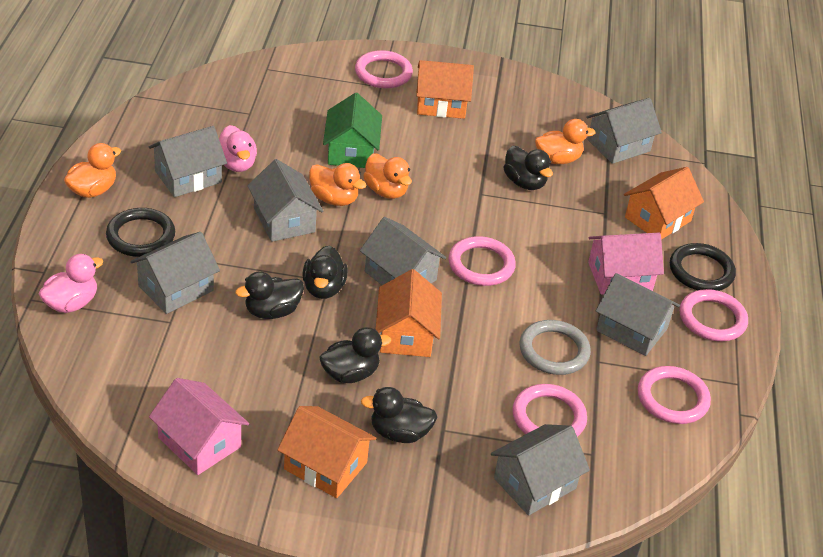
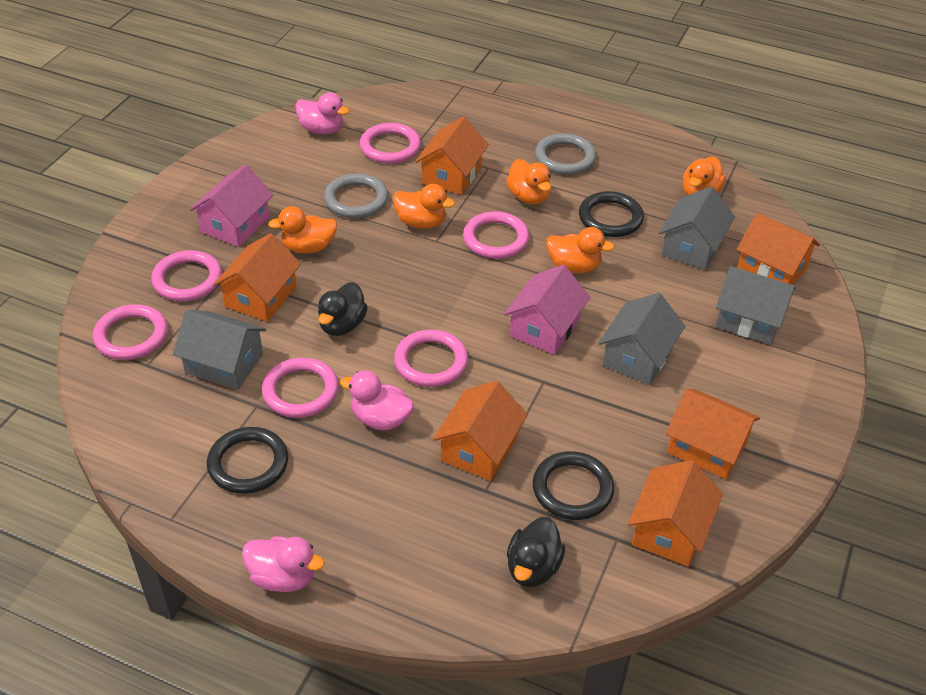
black duck: 5 -> 2
black ring: 2 -> 3
green house: 1 -> 0
grey house: 7 -> 4
grey ring: 1 -> 2
orange duck: 4 -> 5
orange house: 4 -> 6
pink duck: 2 -> 3
pink ring: 5 -> 6

